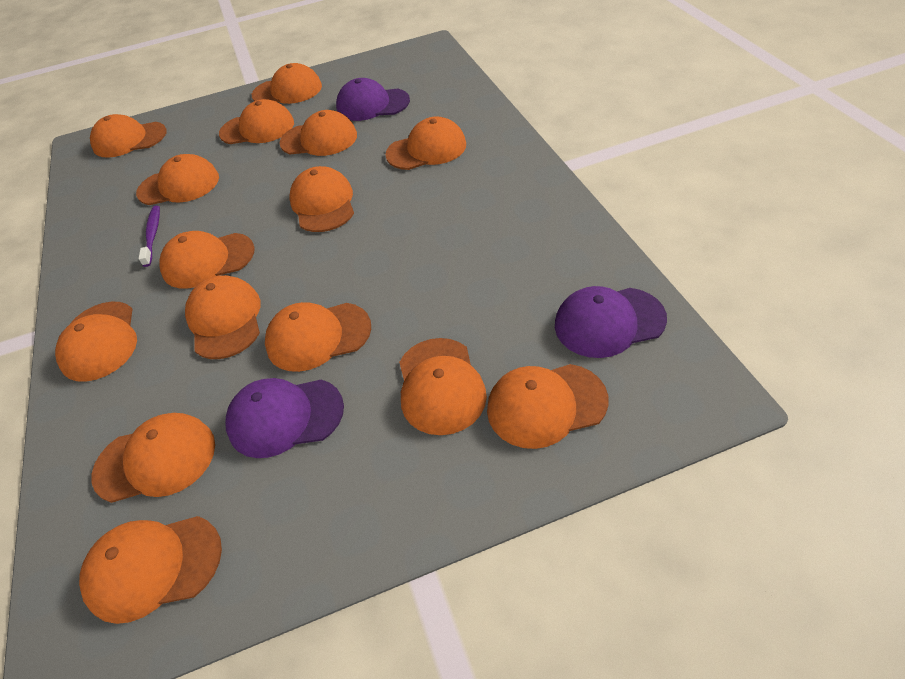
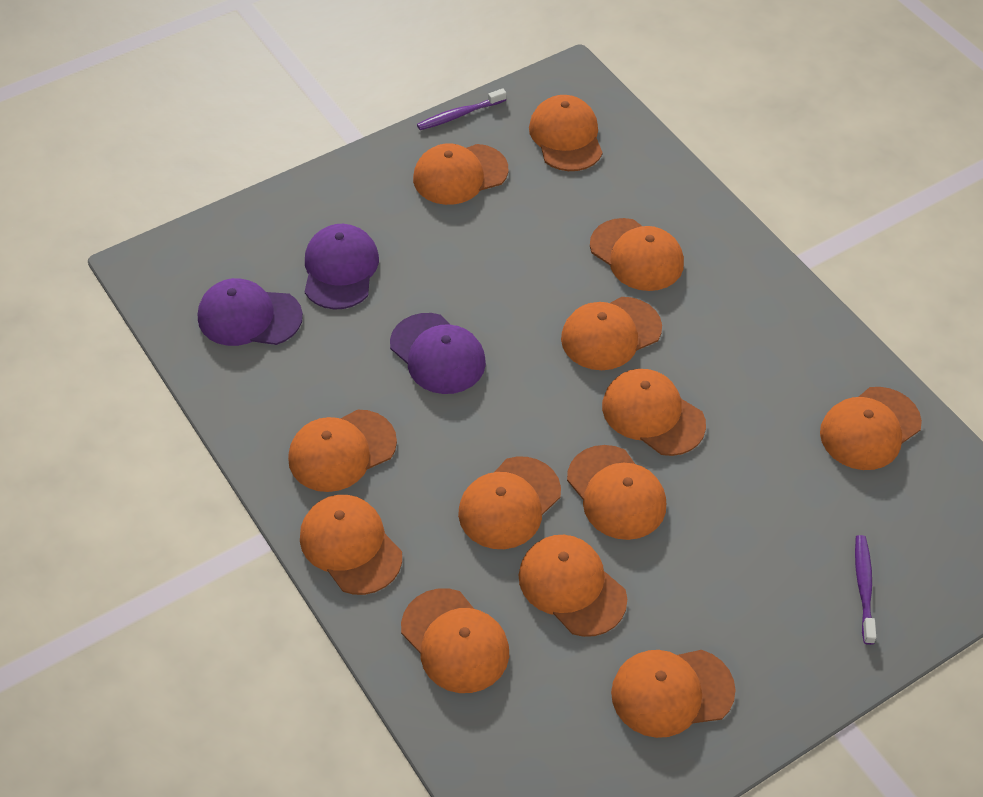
orange cap: 15 -> 13
purple toothbrush: 1 -> 2

